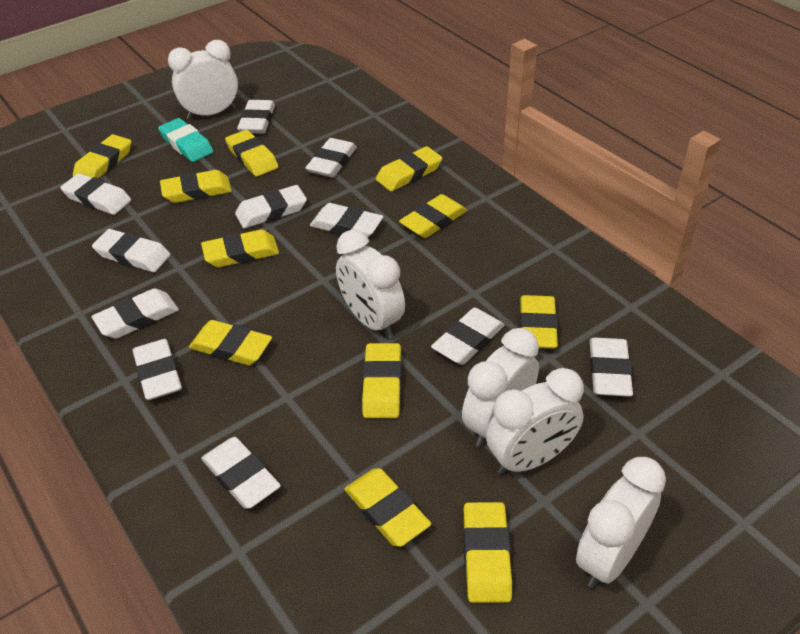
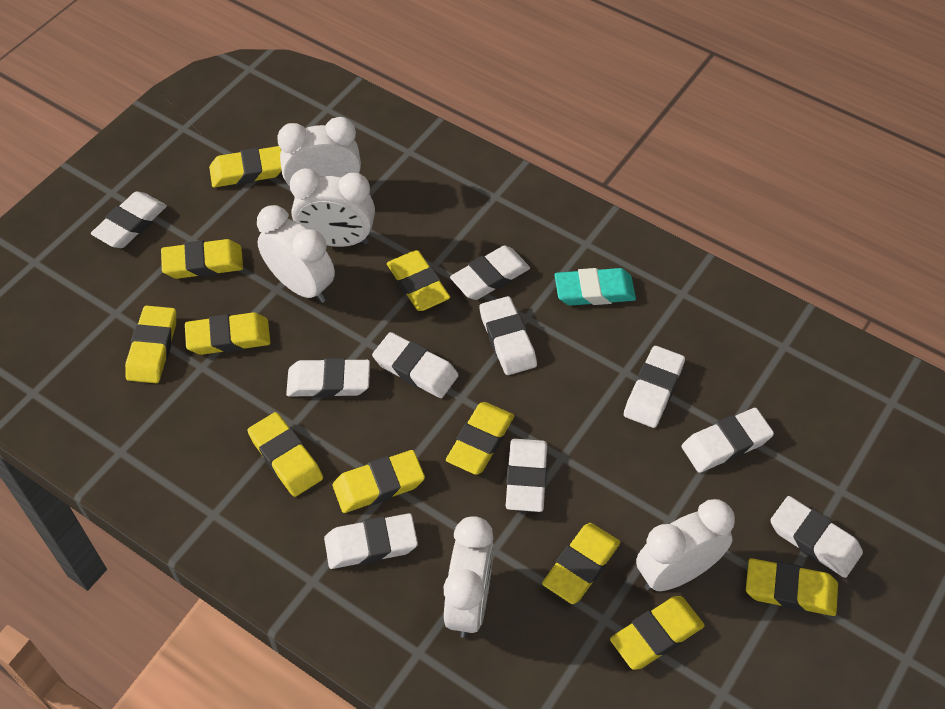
white eraser: 11 -> 10

